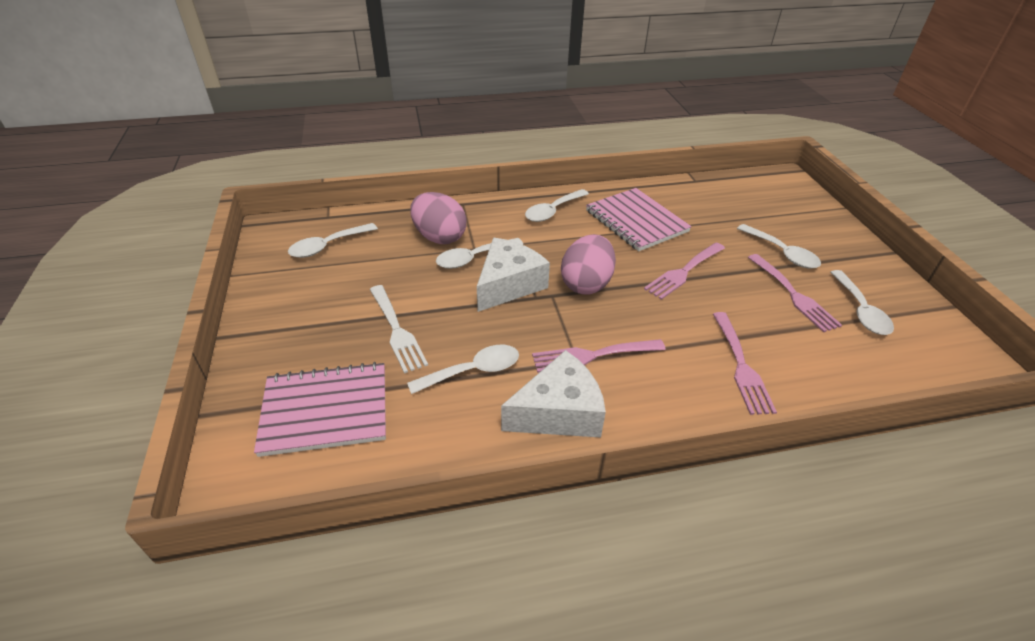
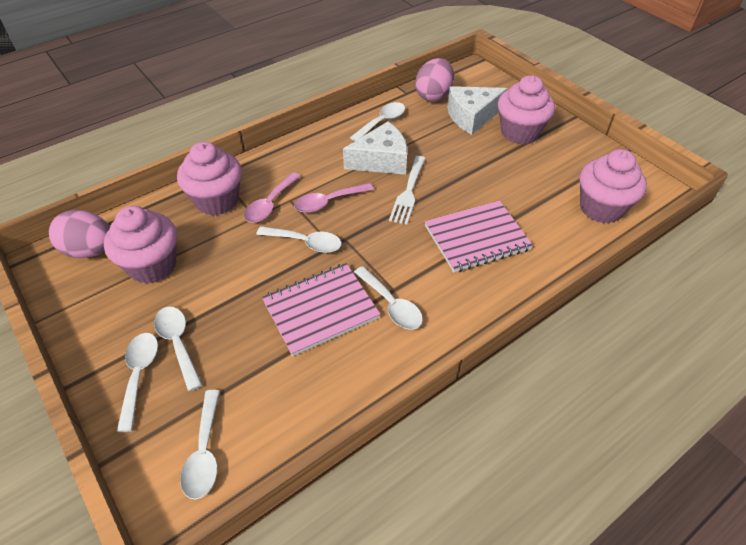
pink cupcake: 0 -> 4
pink fork: 4 -> 0
pink spoon: 0 -> 2

